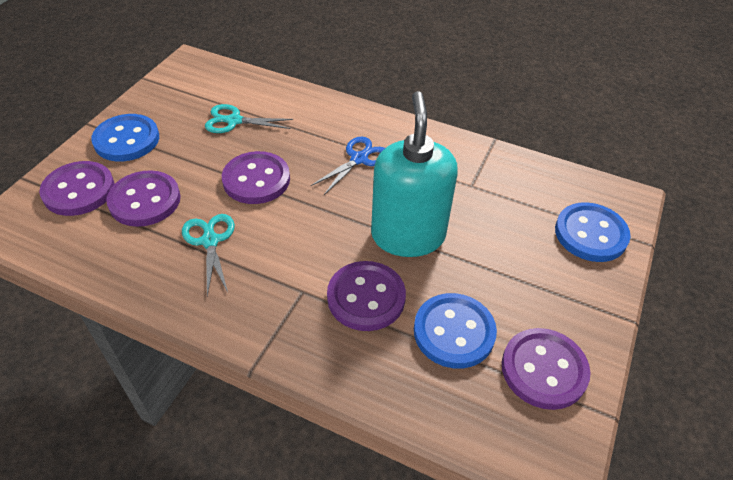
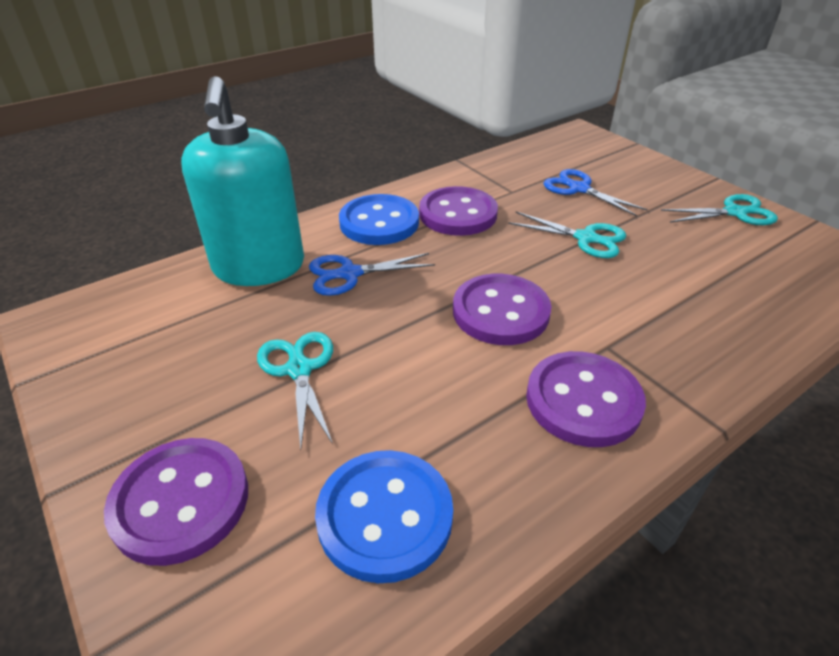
blue button: 3 -> 2
blue scissors: 1 -> 2
purple button: 5 -> 4
turquoise scissors: 2 -> 3

